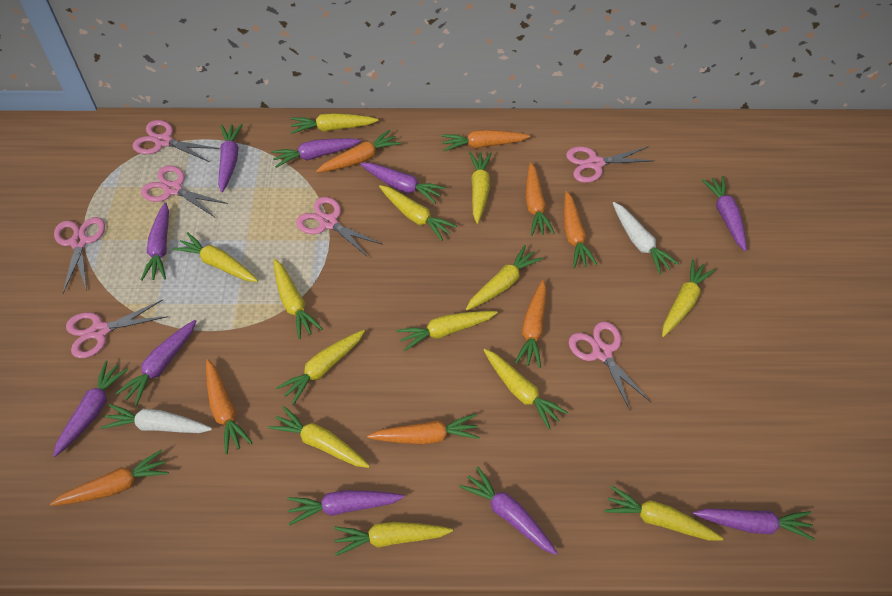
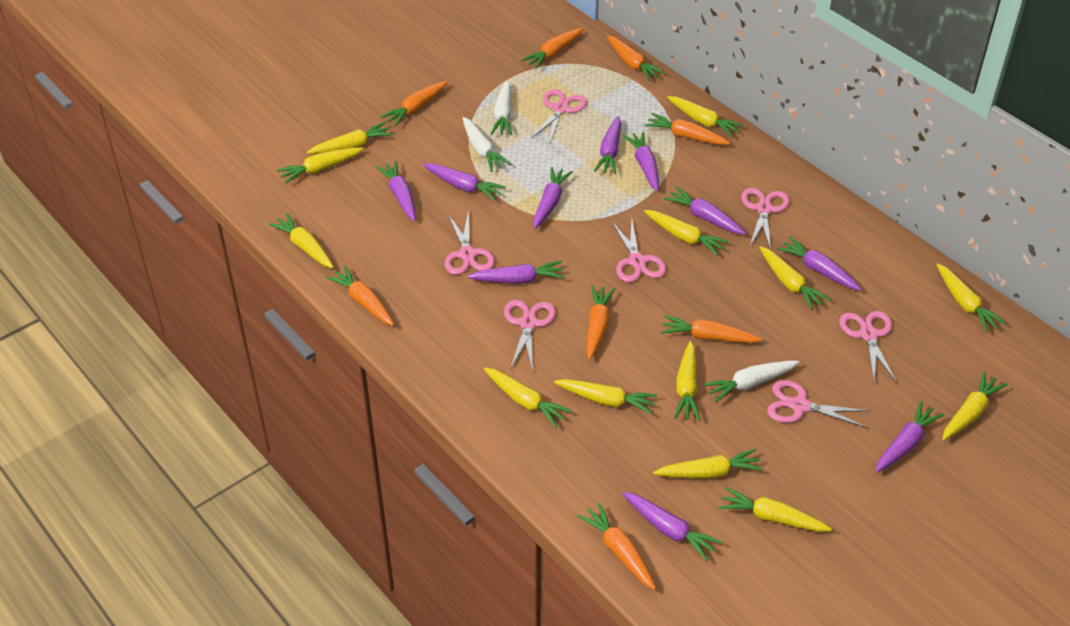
white carrot: 2 -> 3

